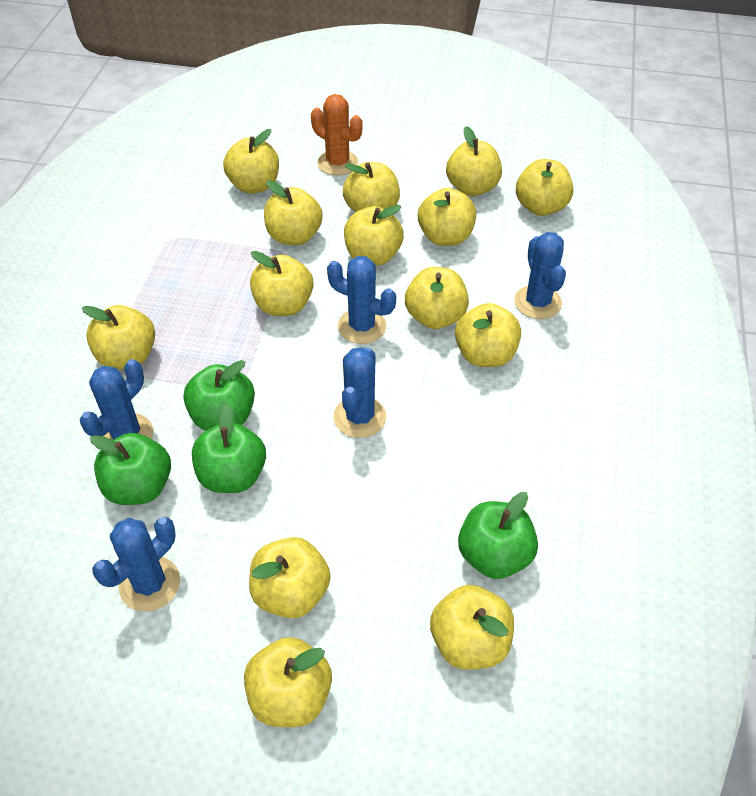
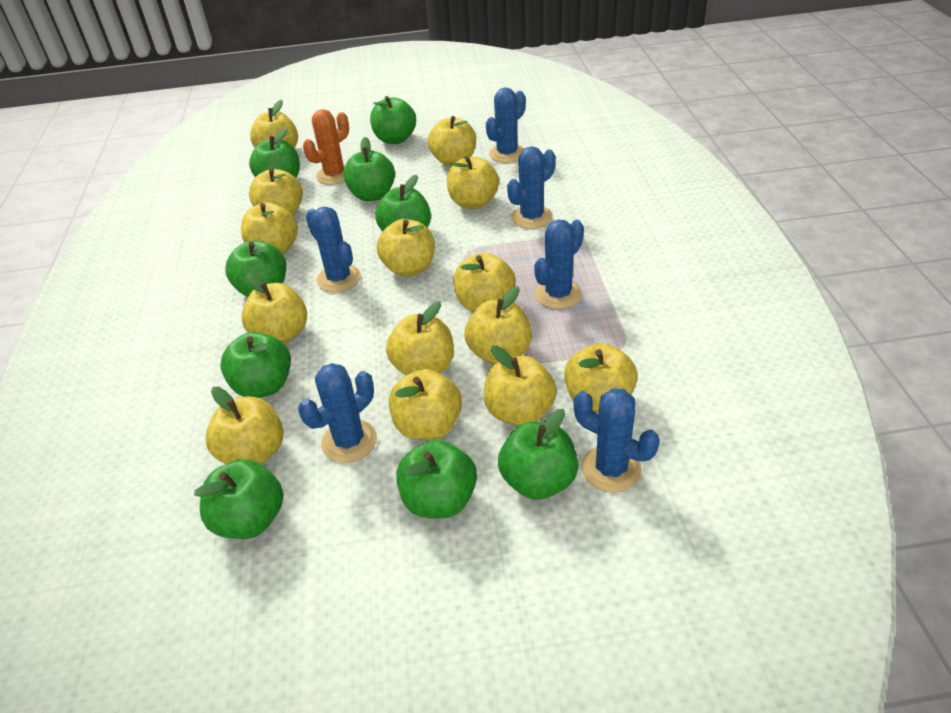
blue cactus: 5 -> 6
green apple: 4 -> 9

